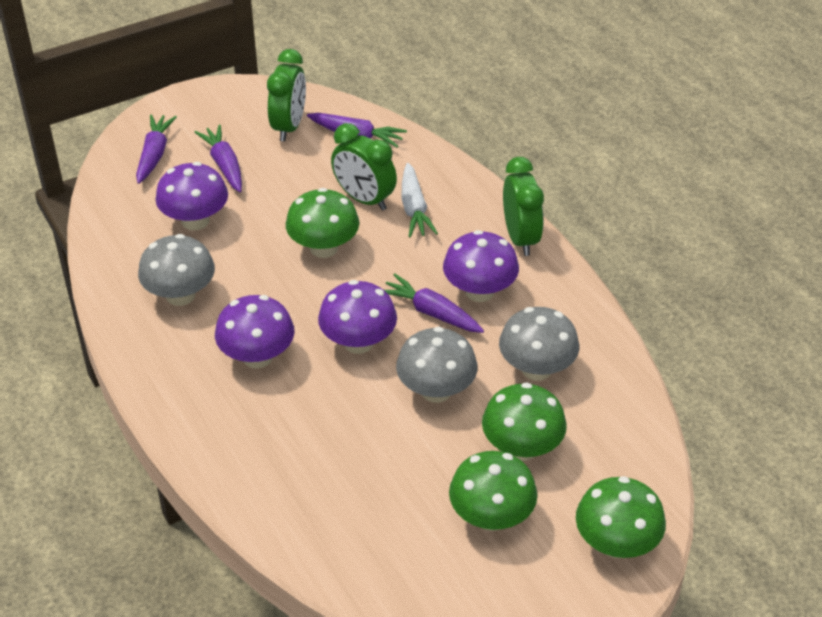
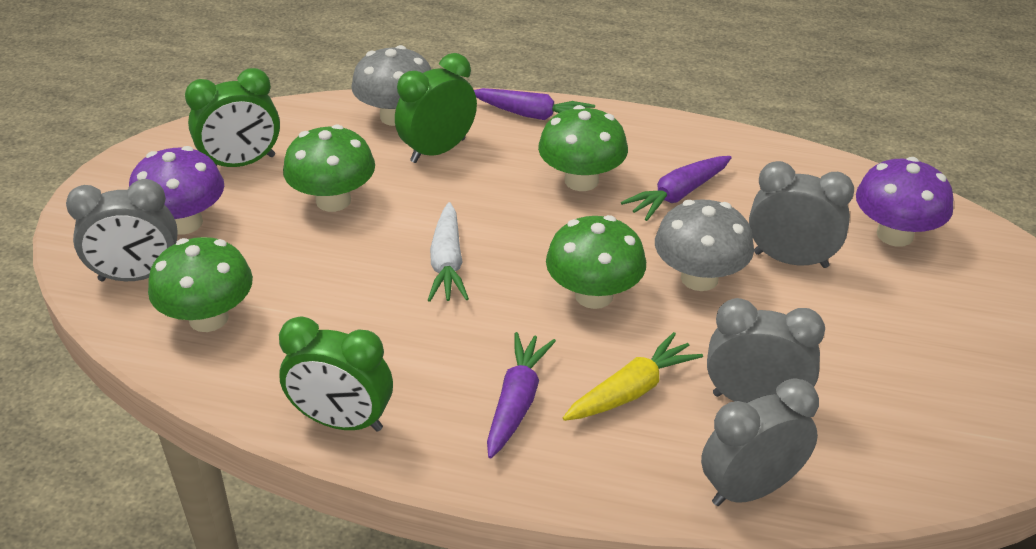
grey clock: 0 -> 4
grey mushroom: 3 -> 2
purple carrot: 4 -> 3
purple mushroom: 4 -> 2
yellow carrot: 0 -> 1

